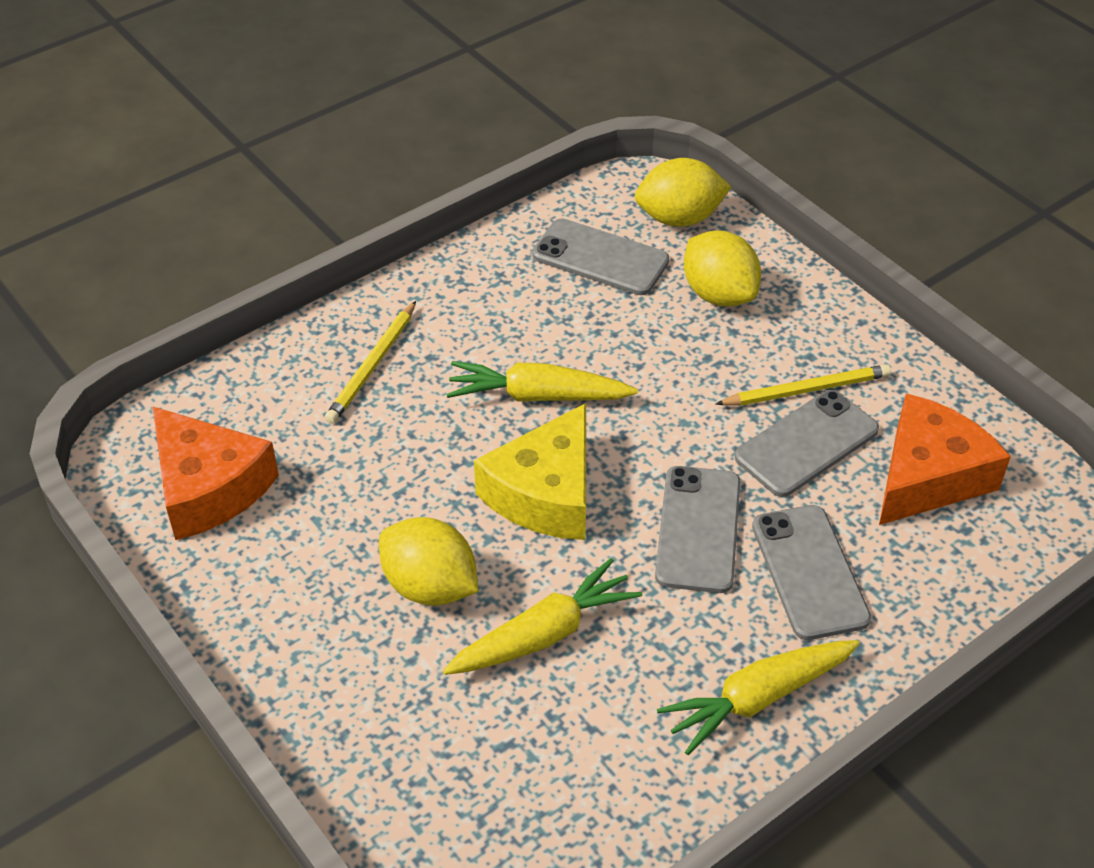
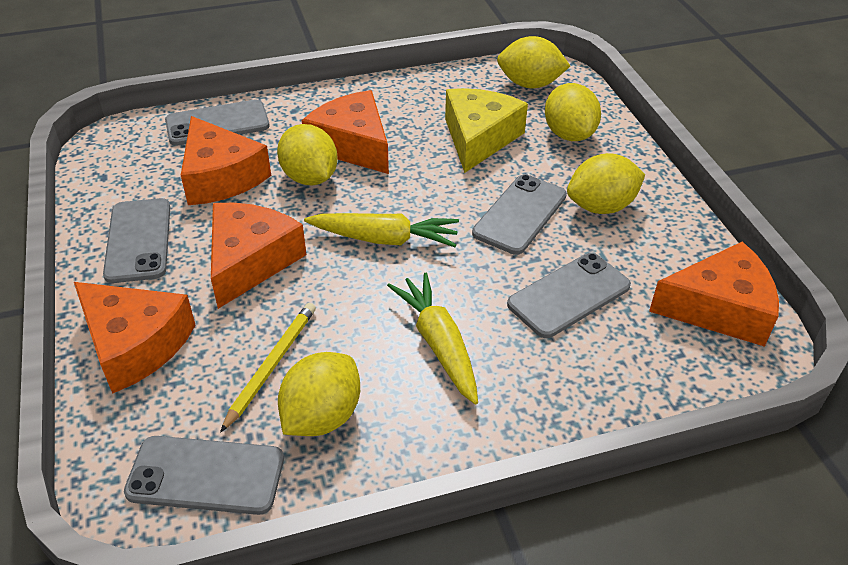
grey phone: 4 -> 5
orange cheese: 2 -> 5
yellow carrot: 3 -> 2
yellow lemon: 3 -> 5
yellow pencil: 2 -> 1

